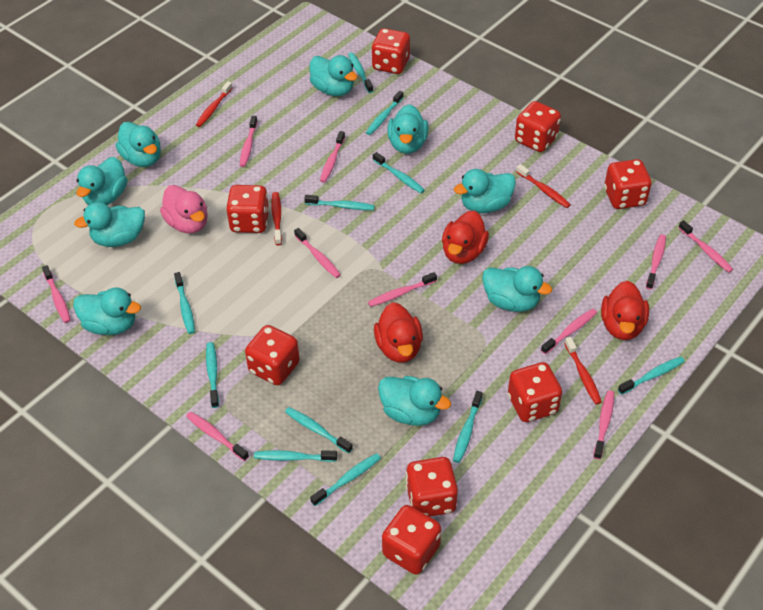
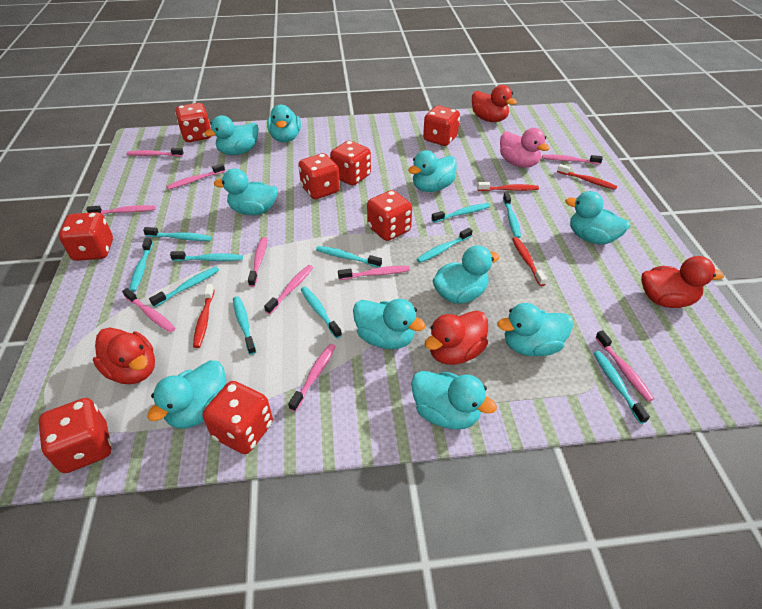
red duck: 3 -> 4
turquoise duck: 9 -> 10

